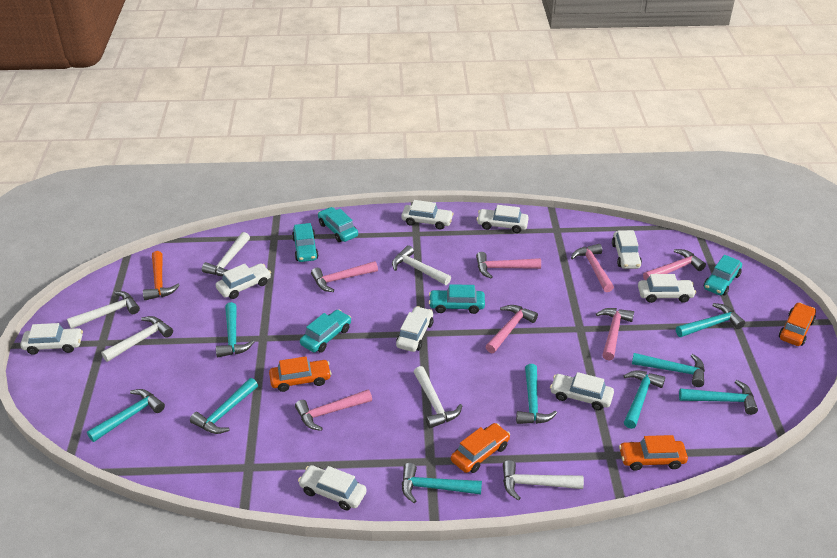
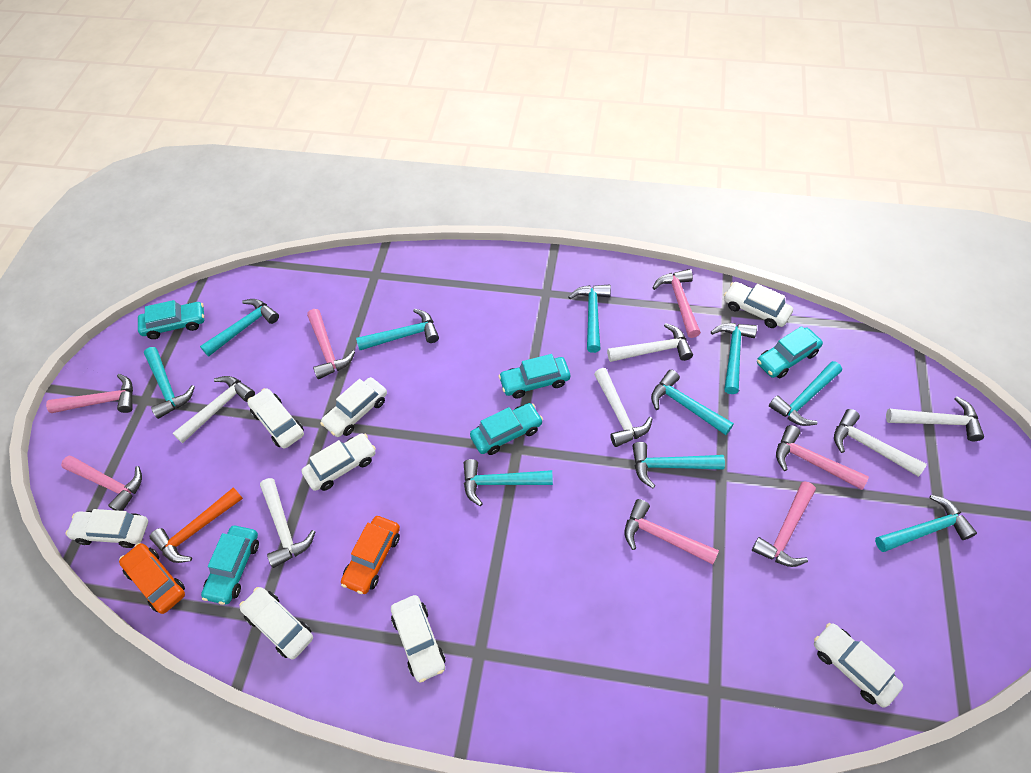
orange car: 4 -> 2
turquoise hammer: 9 -> 10
white car: 9 -> 8

